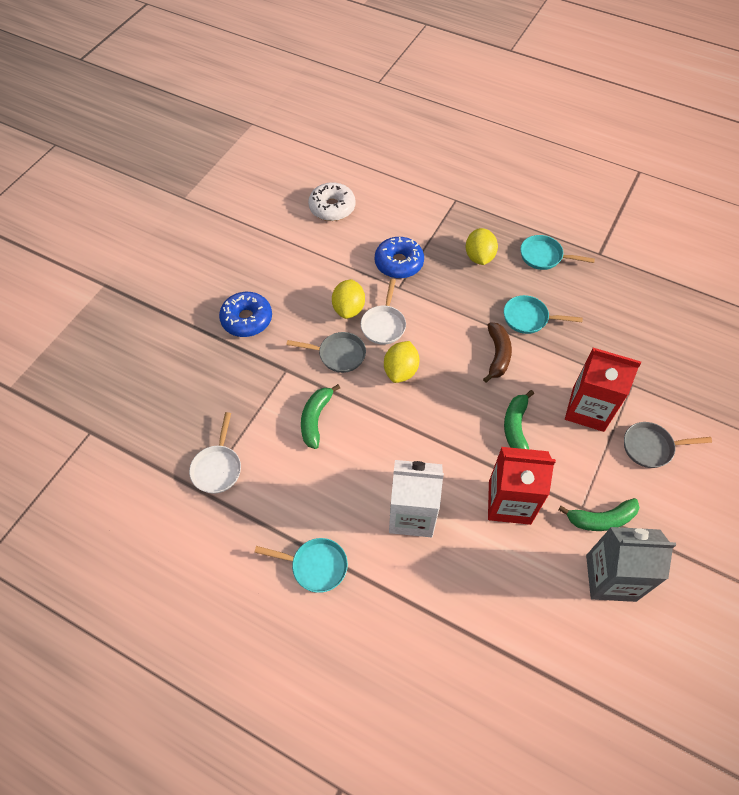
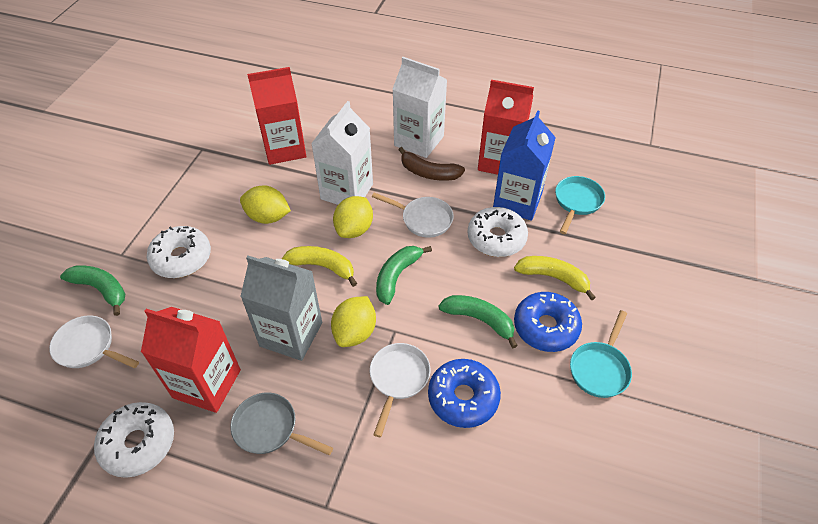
blue carton: 0 -> 1
grey pan: 2 -> 1
red carton: 2 -> 3
turquoise pan: 3 -> 2
white carton: 1 -> 2
white donut: 1 -> 3
white pan: 2 -> 3
yellow banana: 0 -> 2

